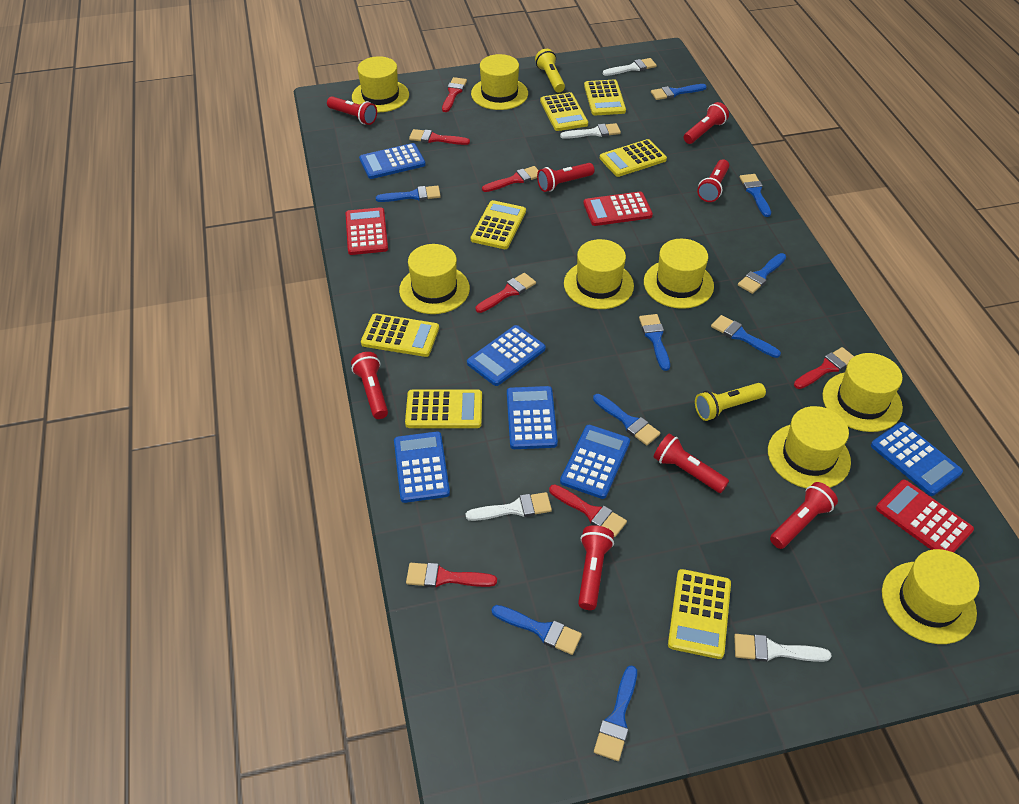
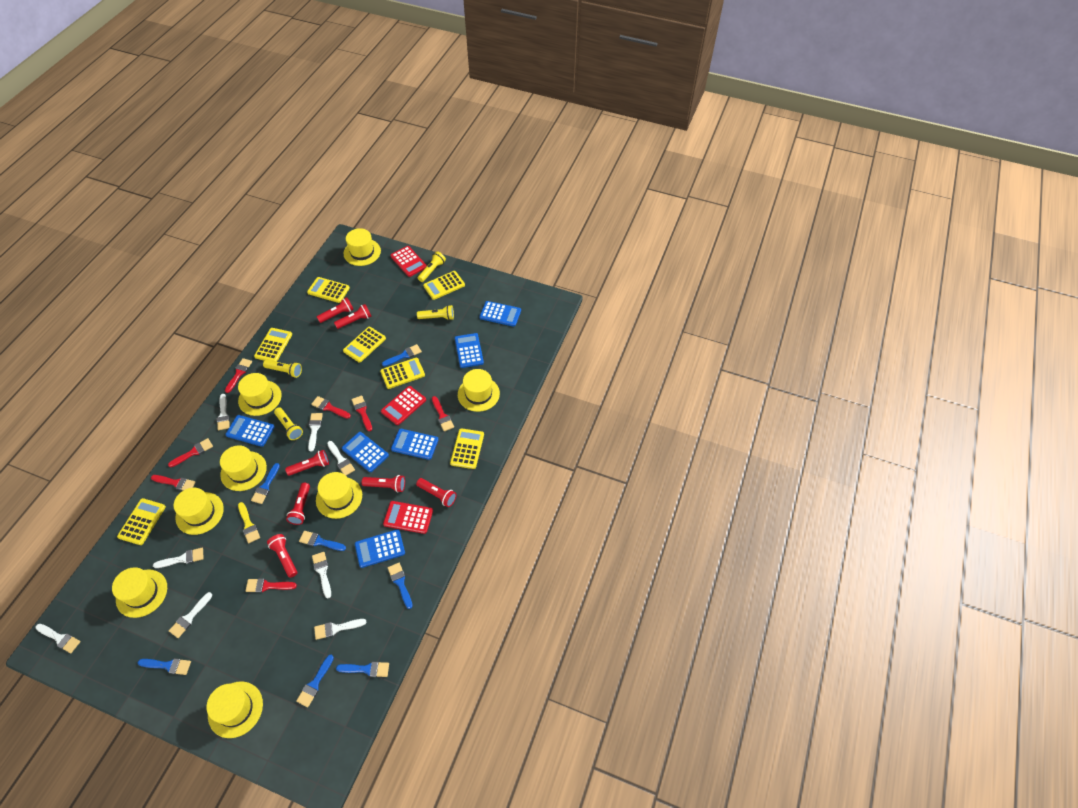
blue brush: 9 -> 7
red flashlight: 8 -> 7
white brush: 4 -> 8
yellow brush: 0 -> 1
yellow flashlight: 2 -> 4

